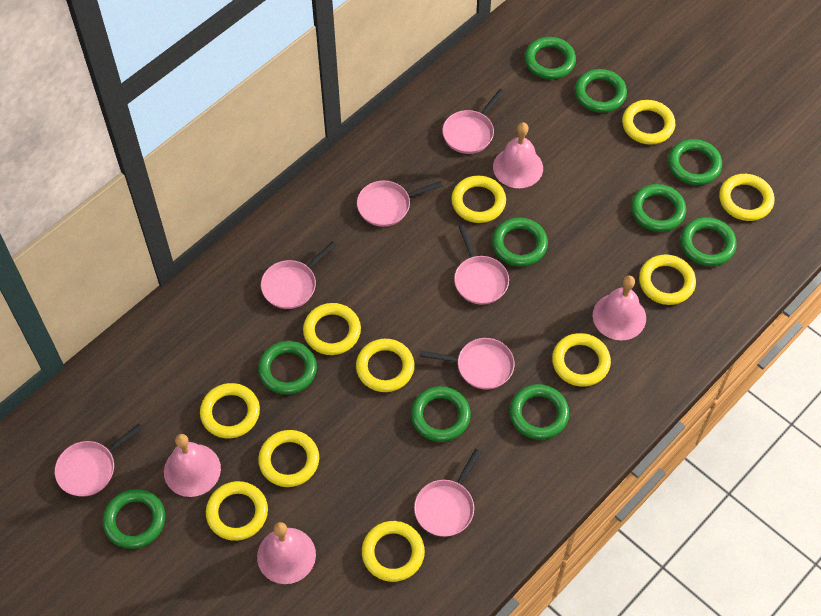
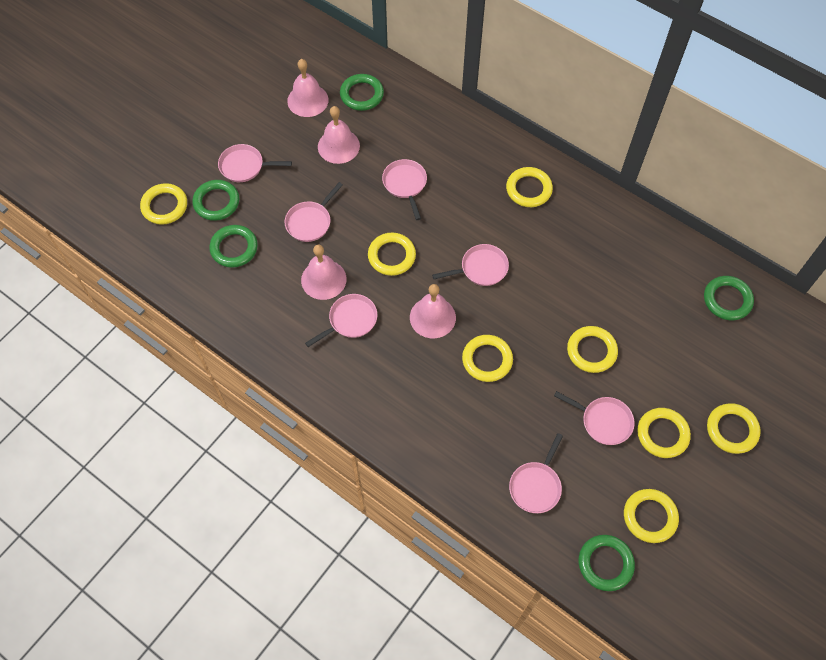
green ring: 10 -> 5
yellow ring: 11 -> 8

